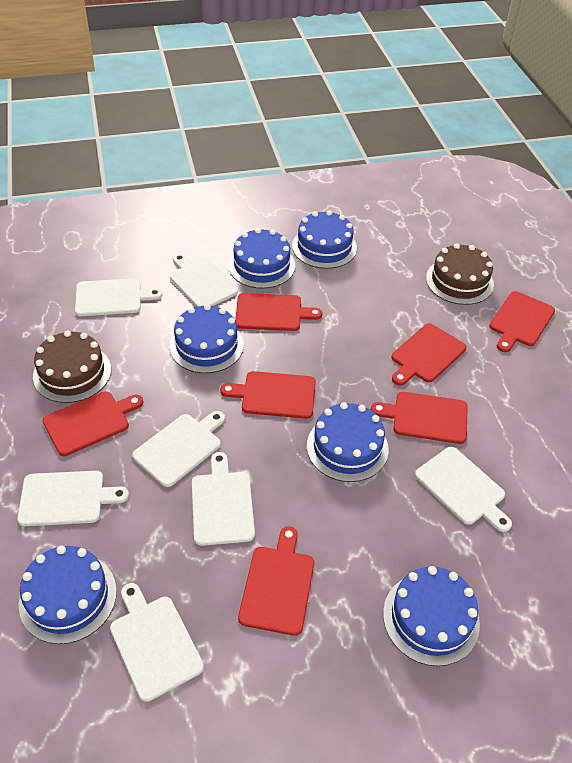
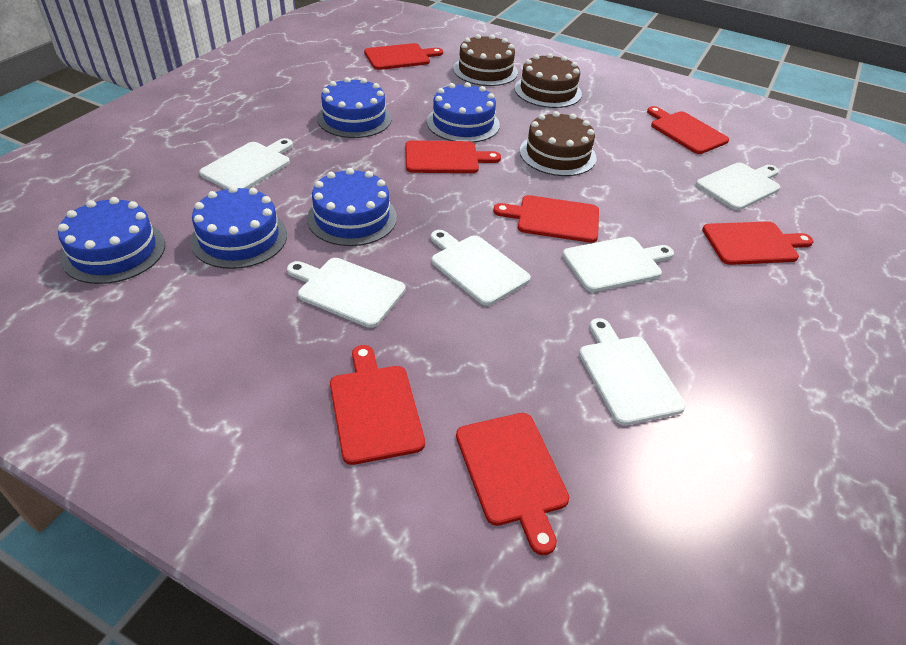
blue cake: 6 -> 5
brown cake: 2 -> 3
white cutting board: 7 -> 6

